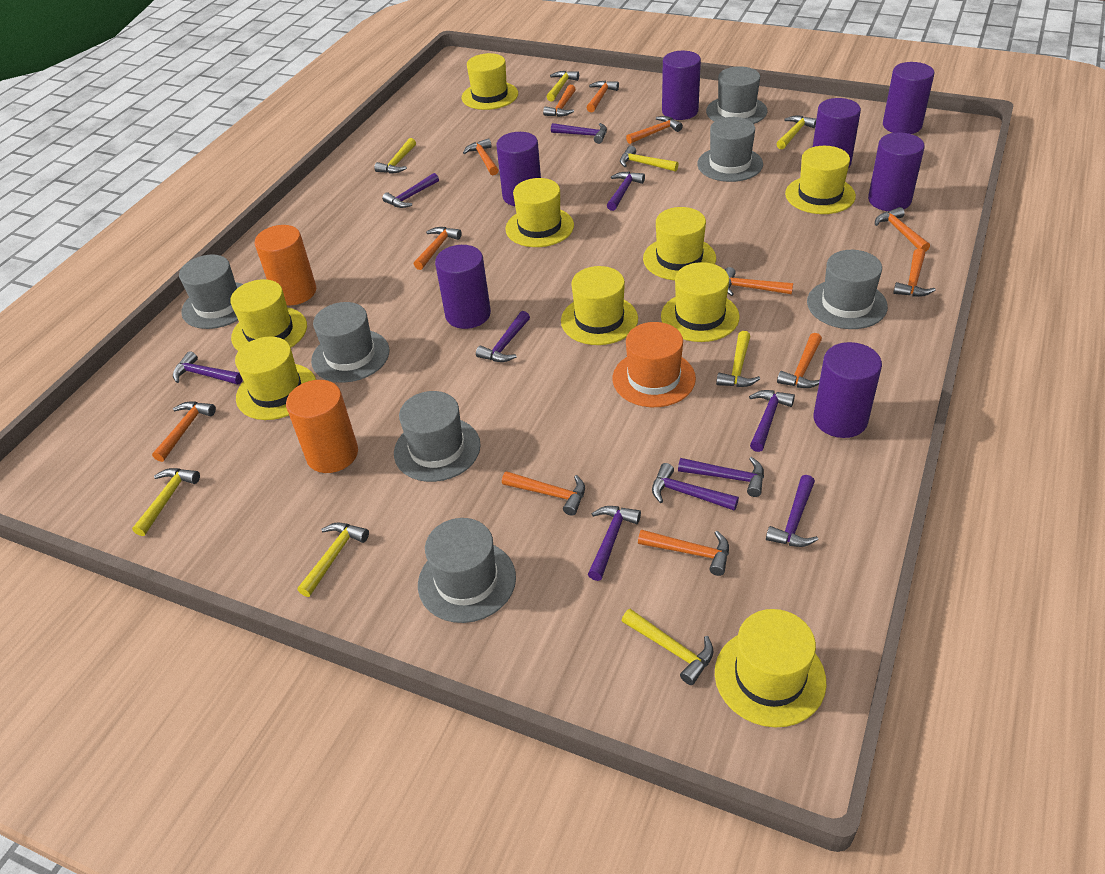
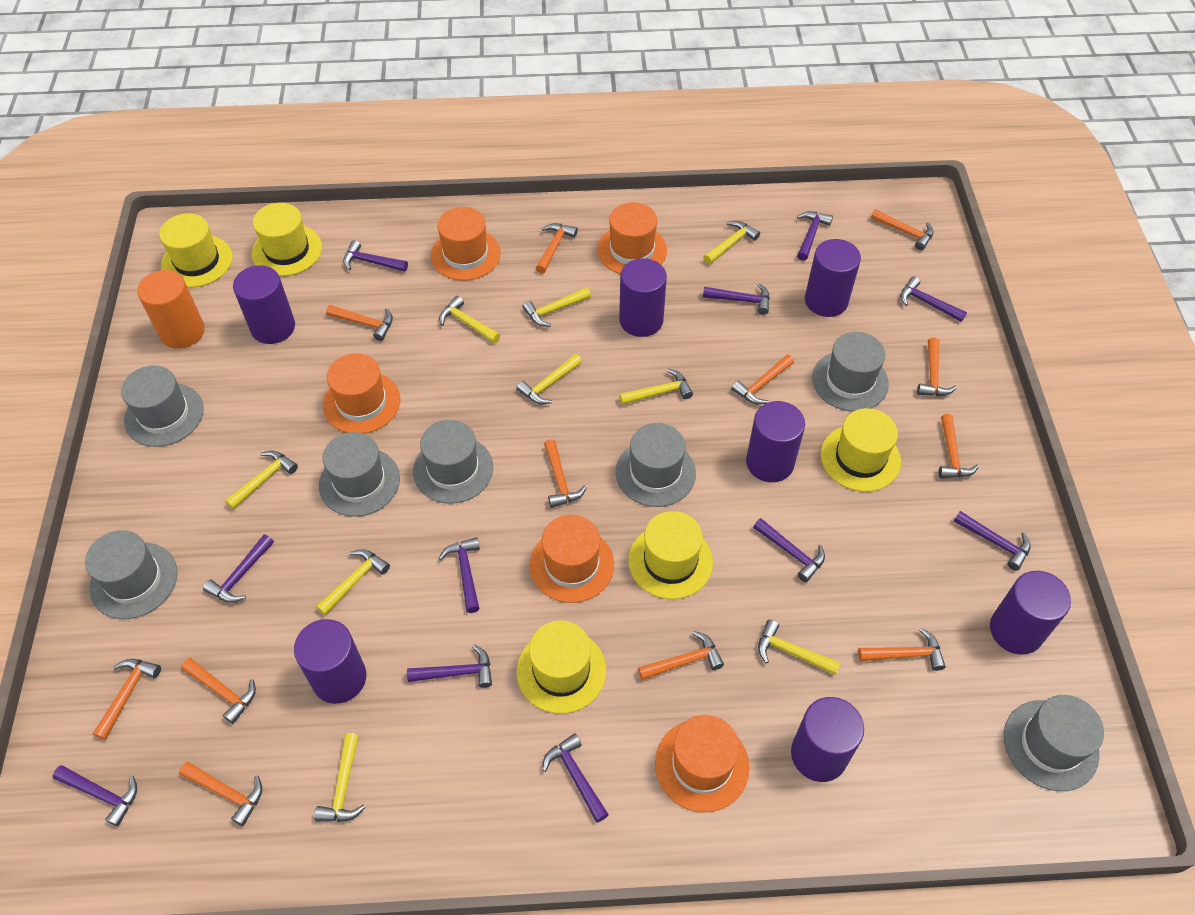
orange cylinder: 2 -> 1
orange hat: 1 -> 5
purple hammer: 10 -> 11
yellow hammer: 8 -> 9
yellow hat: 9 -> 5

